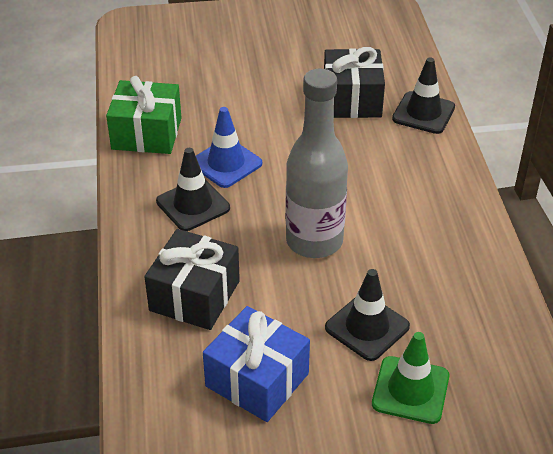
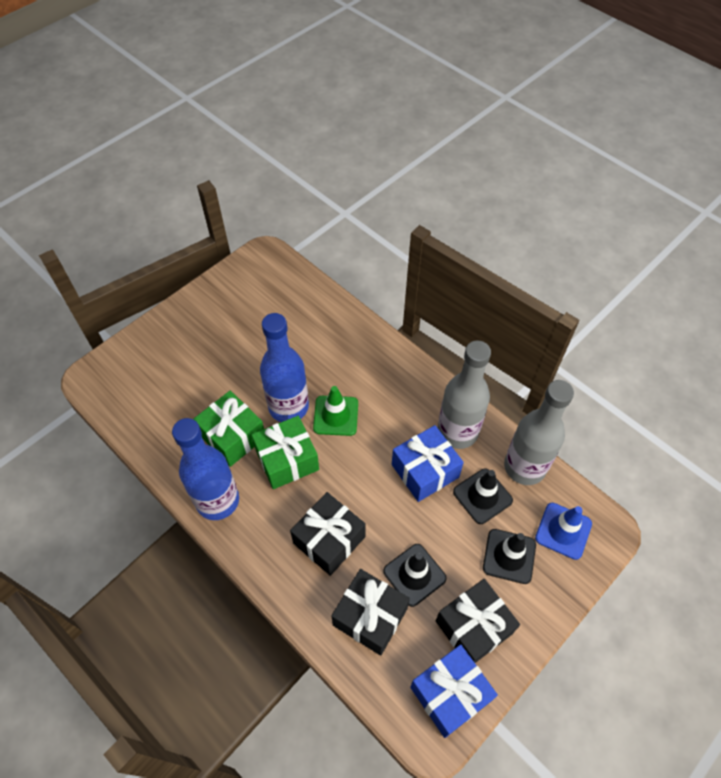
black gift: 2 -> 3
blue bottle: 0 -> 2
blue gift: 1 -> 2
green gift: 1 -> 2
grey bottle: 1 -> 2

